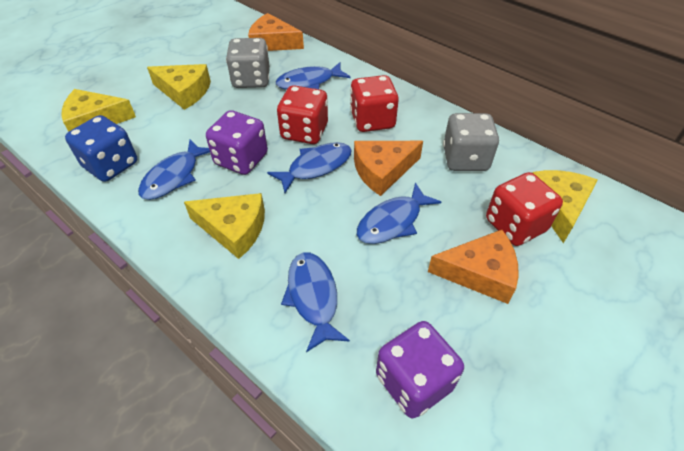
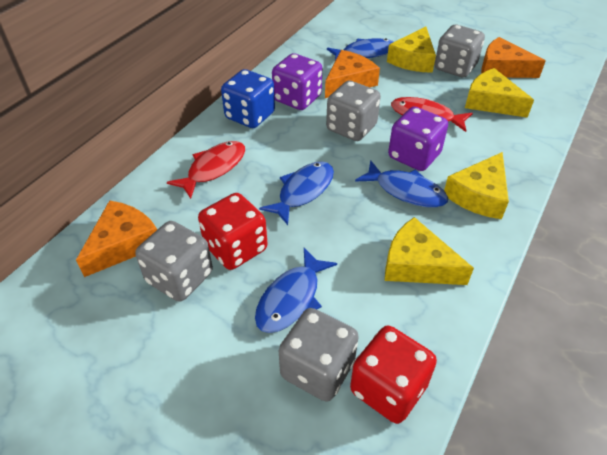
blue fish: 5 -> 4
grey dice: 2 -> 4
red dice: 3 -> 2
red fish: 0 -> 2

